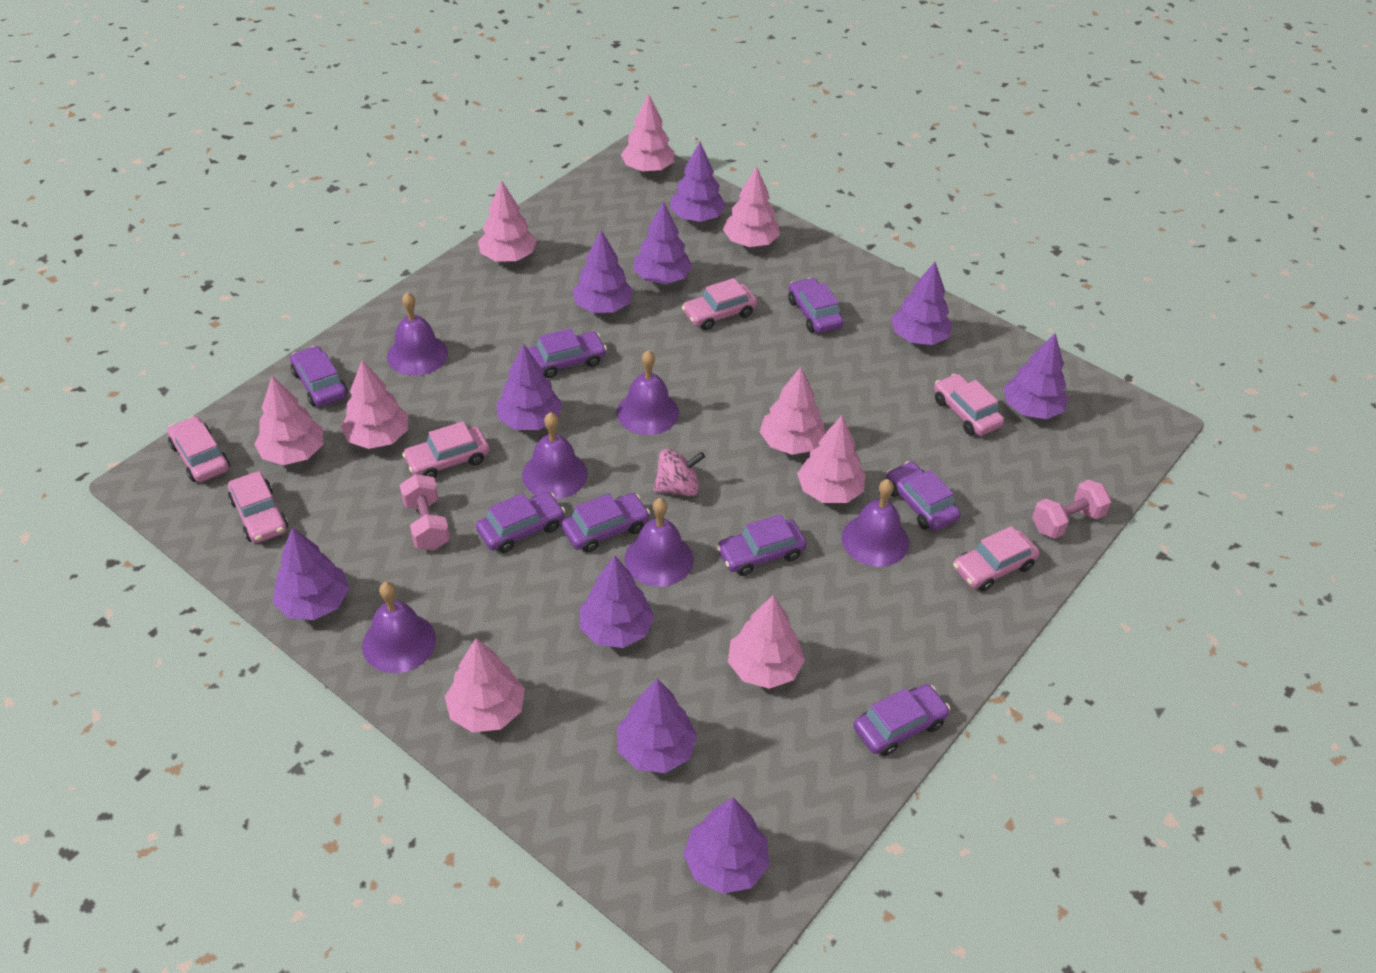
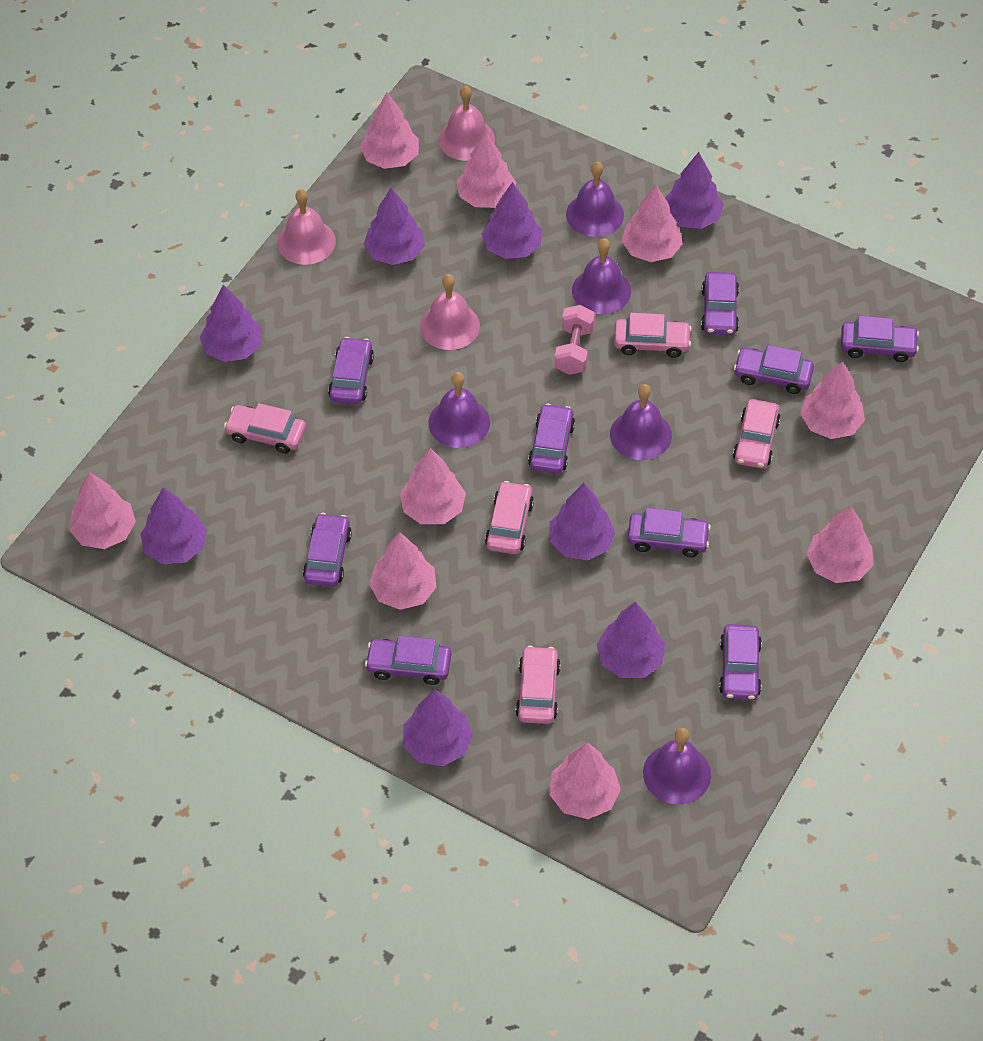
pink bell: 0 -> 3
pink car: 6 -> 5
pink dumbbell: 2 -> 1
pink spinning top: 1 -> 0
purple bell: 6 -> 5
purple car: 8 -> 9
purple tree: 10 -> 8

